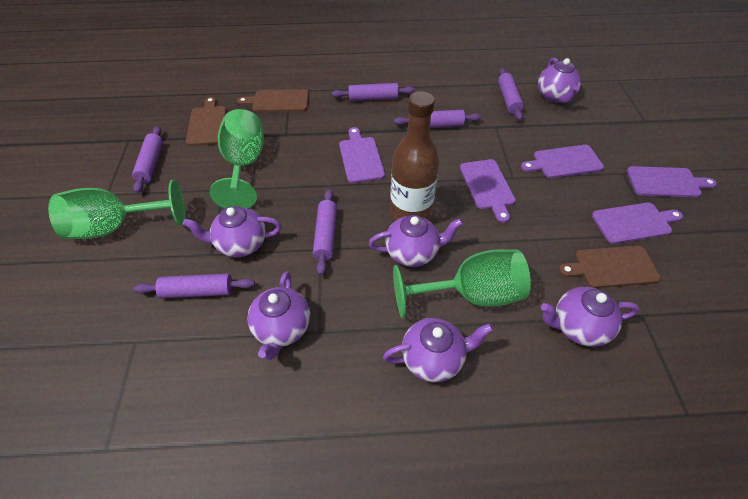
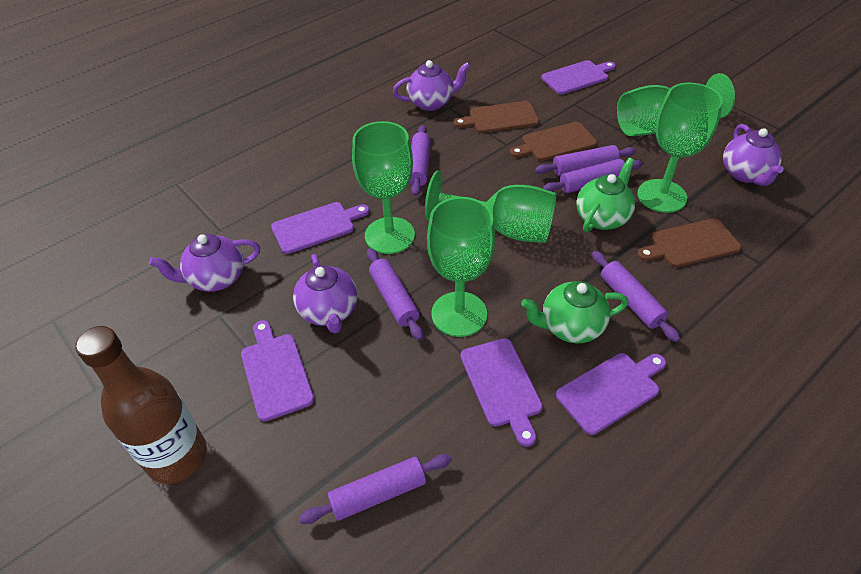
green goblet: 3 -> 5
green teapot: 0 -> 2
purple teapot: 6 -> 4

